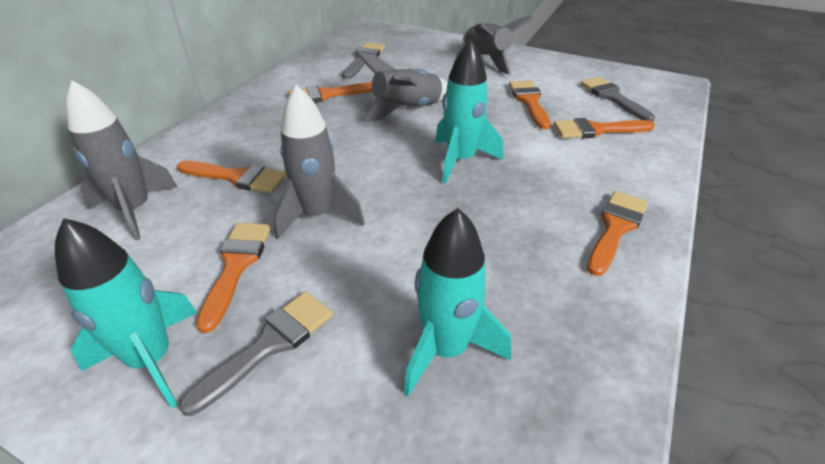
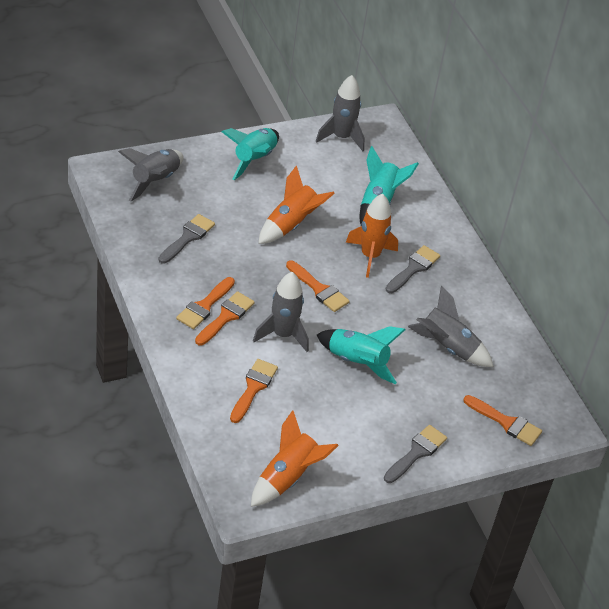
orange brush: 6 -> 5
orange rocket: 0 -> 3

